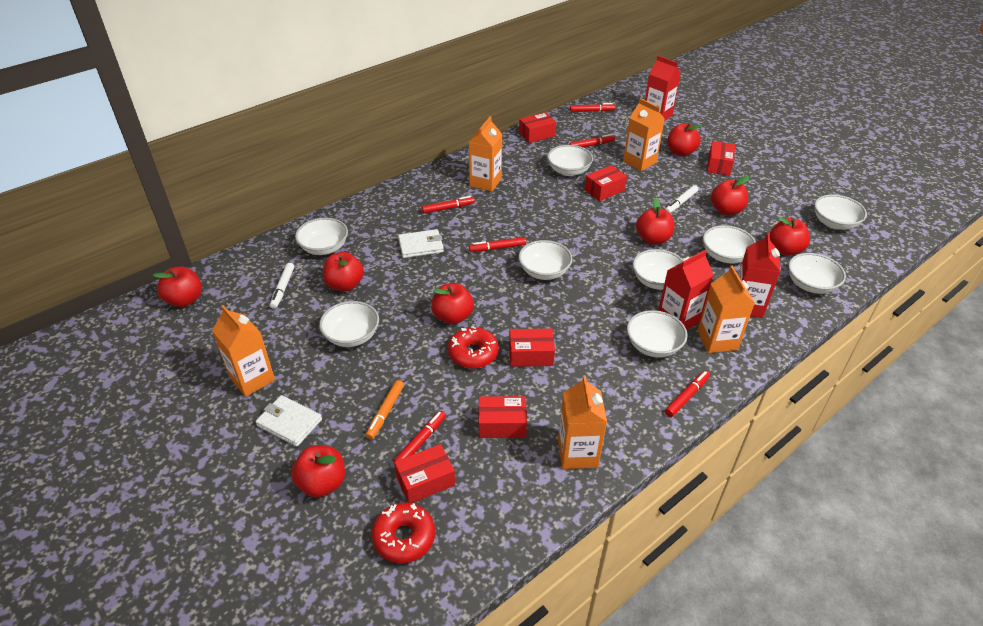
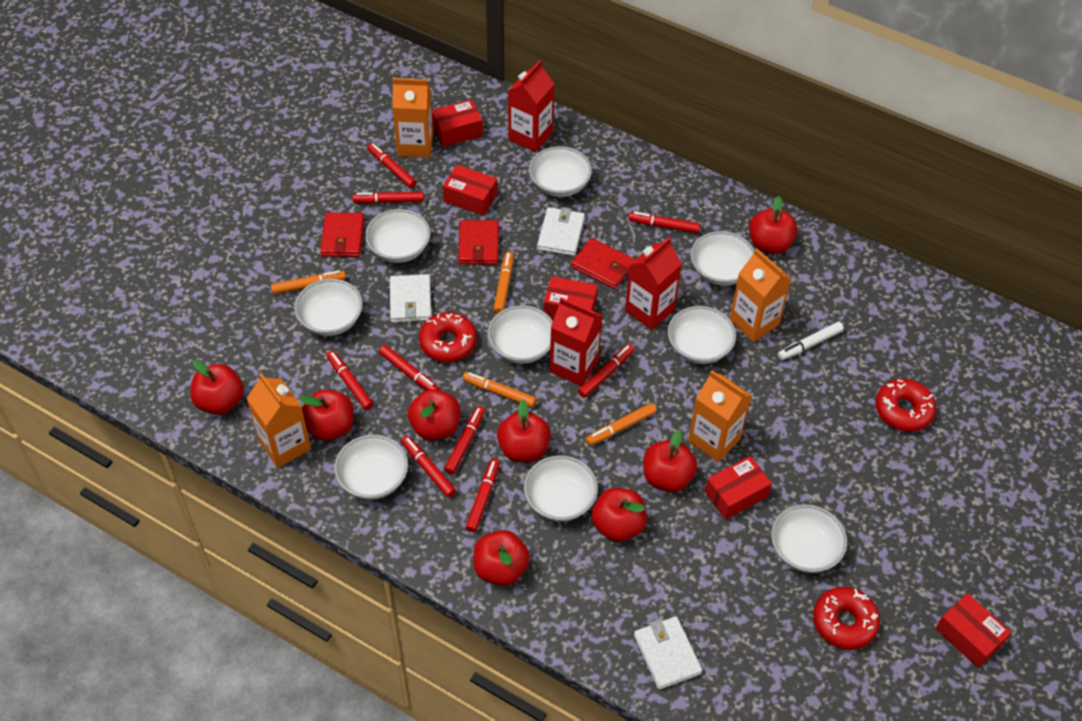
orange carton: 5 -> 4
orange marker: 1 -> 4
red box: 6 -> 5
red donut: 2 -> 3
red marker: 6 -> 9
red wallet: 0 -> 3
white marker: 2 -> 1
white wallet: 2 -> 3

